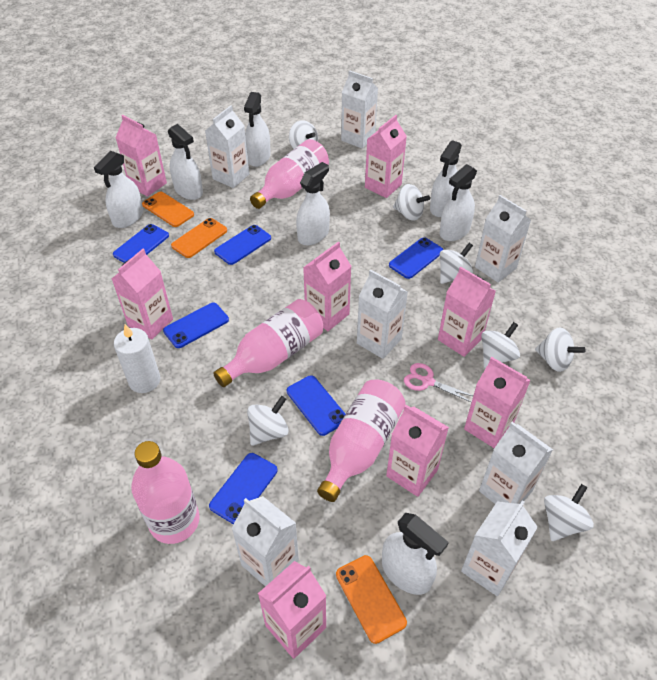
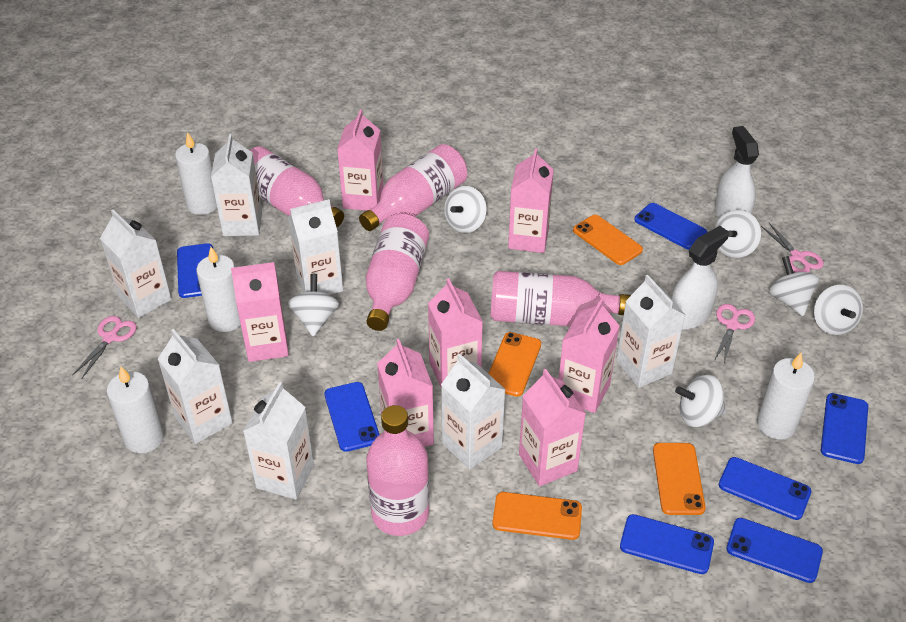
blue phone: 6 -> 7
orange phone: 3 -> 4
pink bottle: 4 -> 5
pink carton: 8 -> 7
pink scissors: 1 -> 3
white candle: 1 -> 4
white spinning top: 7 -> 6
white spray bottle: 7 -> 2

